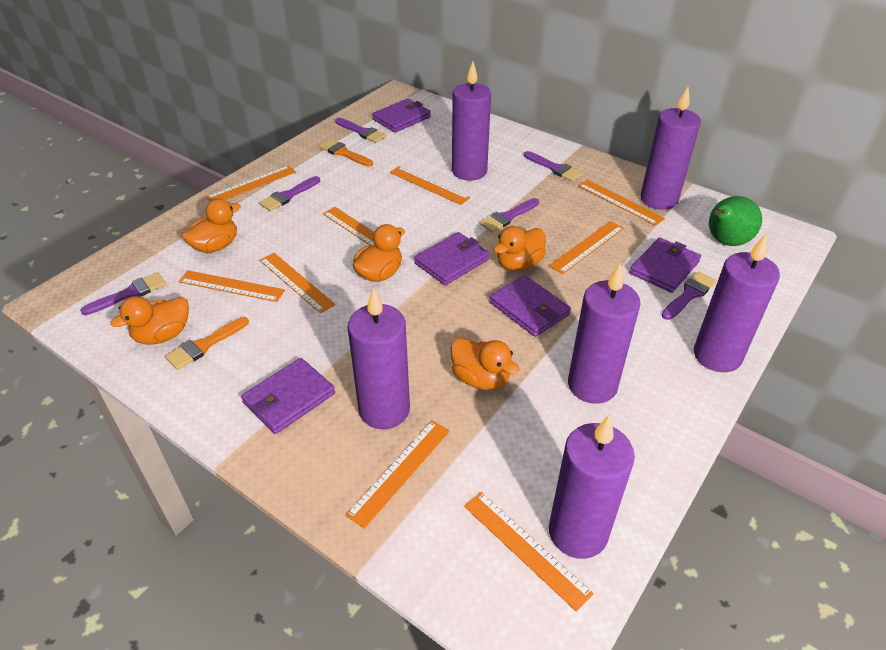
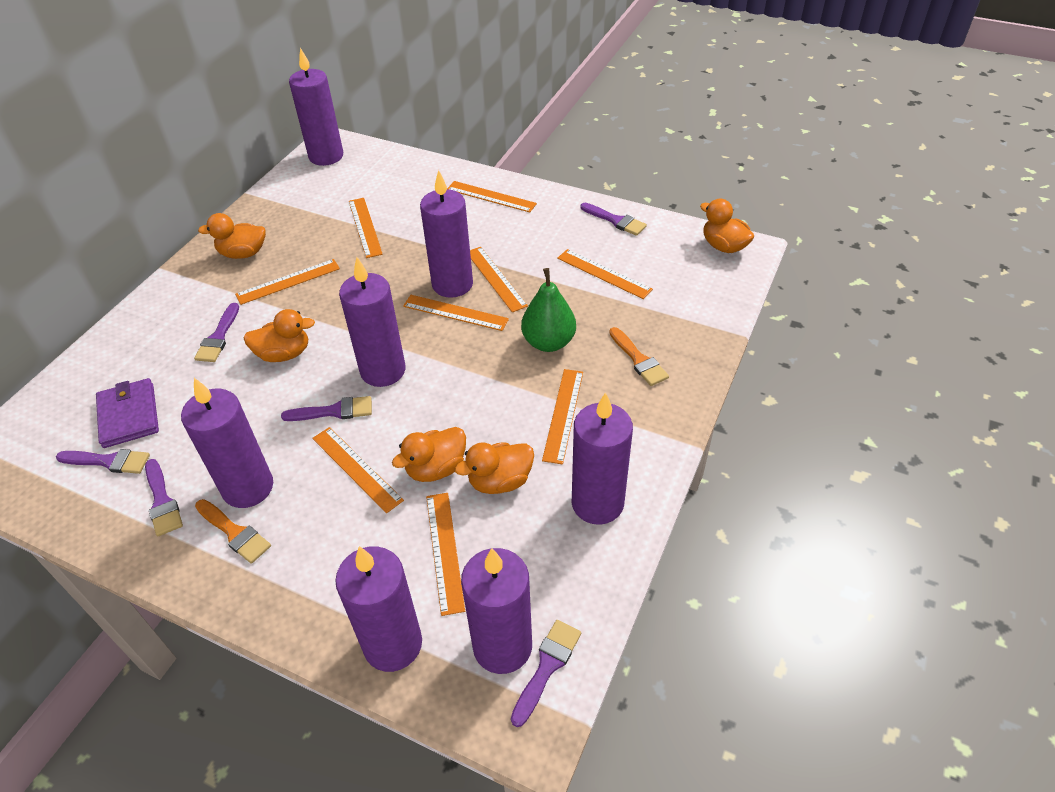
purple candle: 6 -> 7
purple wallet: 5 -> 1

